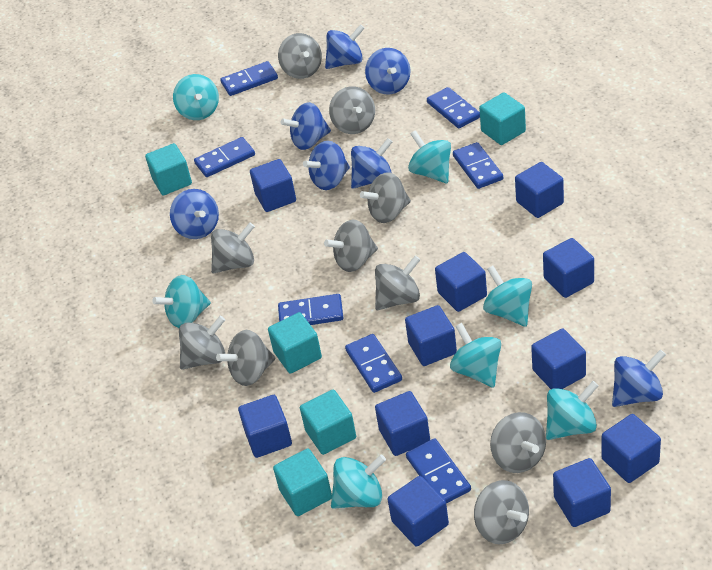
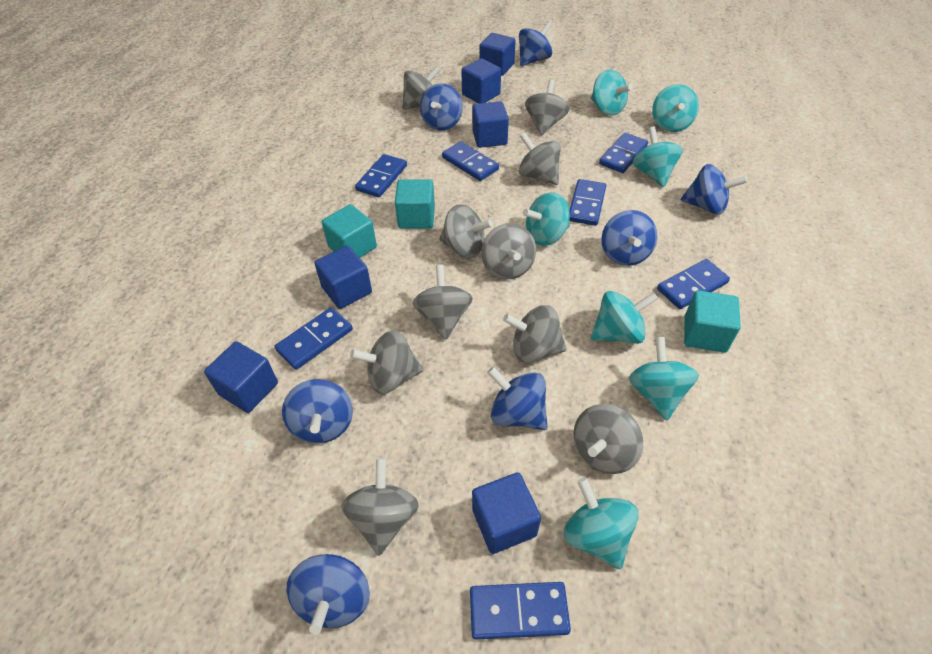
blue cube: 11 -> 6
turquoise cube: 5 -> 3

